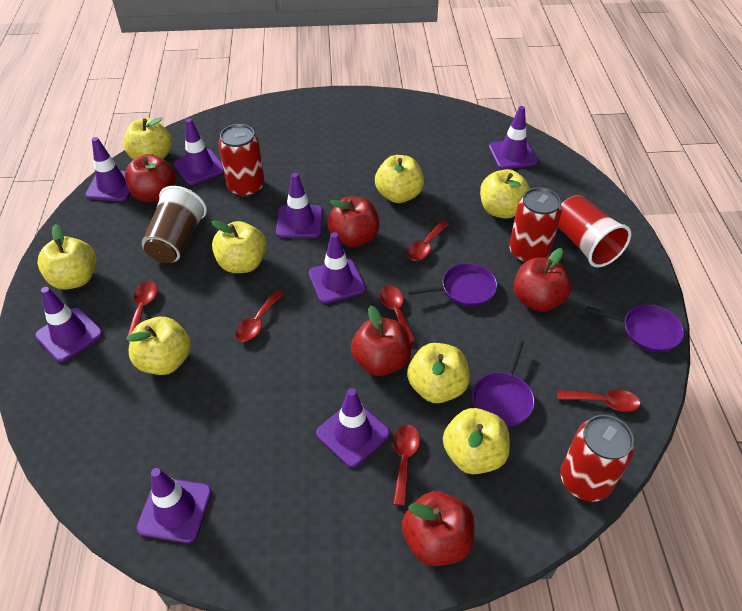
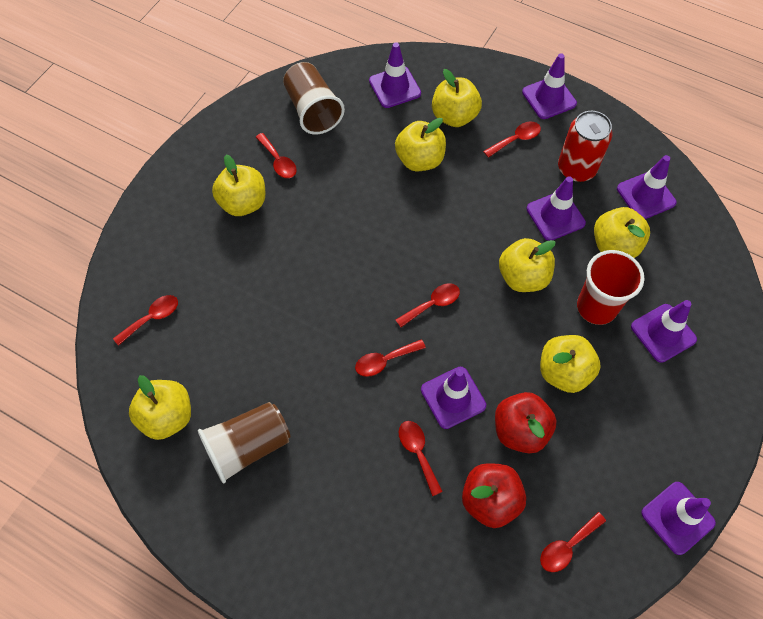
brown cup: 1 -> 2
purple pan: 3 -> 0
purple traffic cone: 8 -> 7
red apple: 5 -> 2
red can: 3 -> 1
red spoon: 6 -> 7
yellow apple: 8 -> 7

